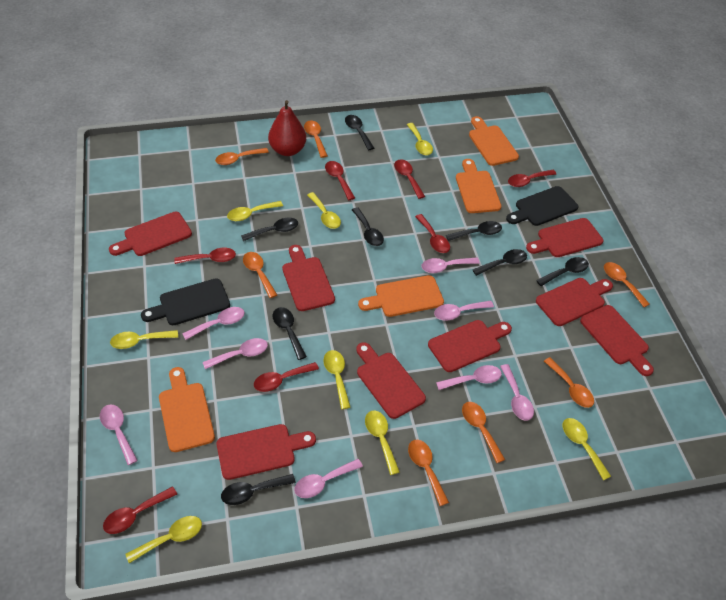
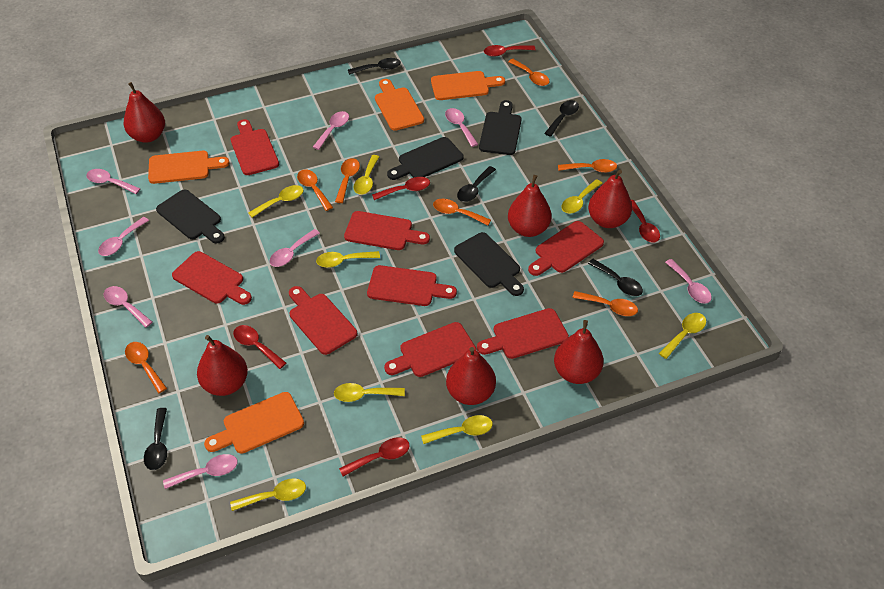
black cutting board: 2 -> 4
black spoon: 8 -> 5
red pear: 1 -> 6
red spoon: 7 -> 5

